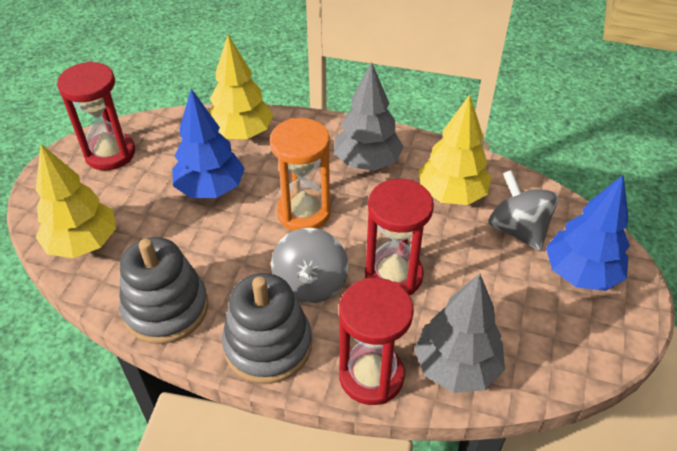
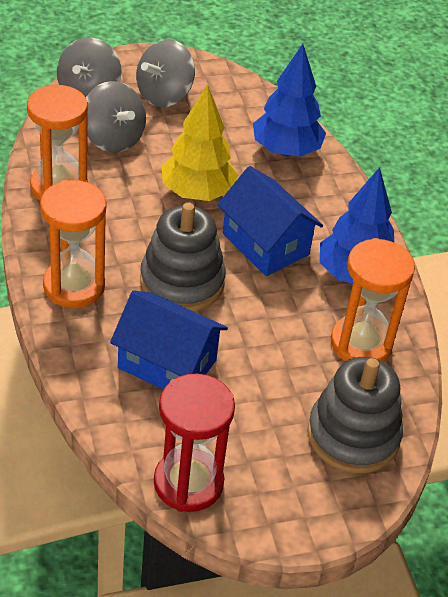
blue house: 0 -> 2
grey spinning top: 2 -> 3
grey tree: 2 -> 0
orange hourglass: 1 -> 3
red hourglass: 3 -> 1
yellow tree: 3 -> 1

